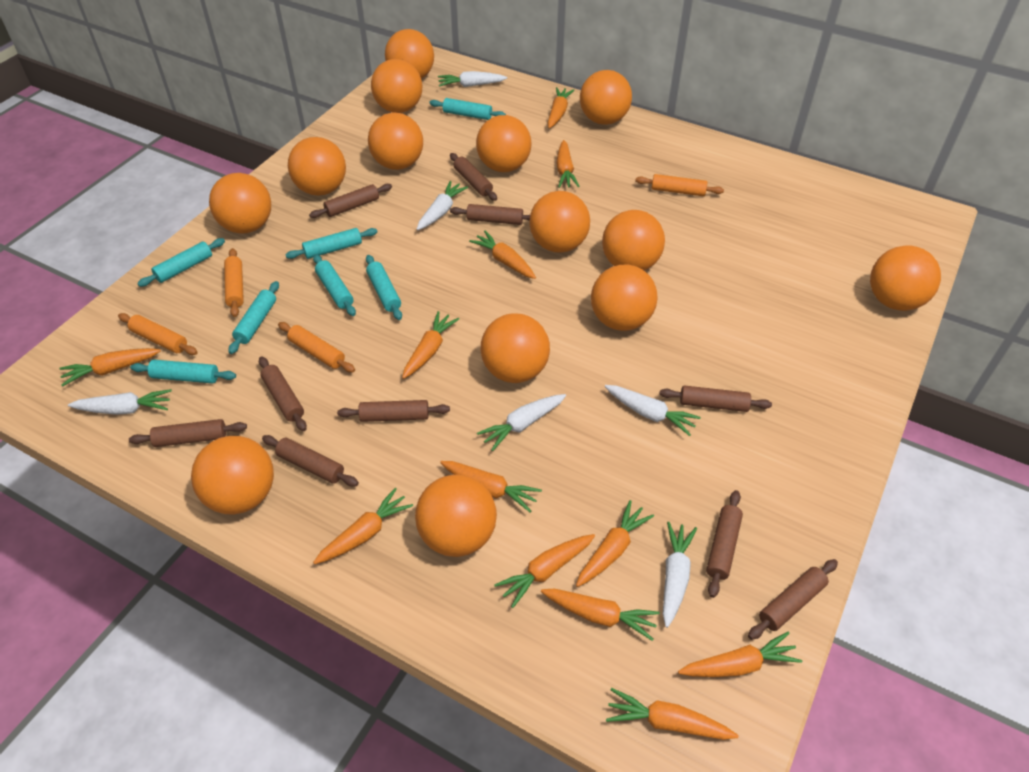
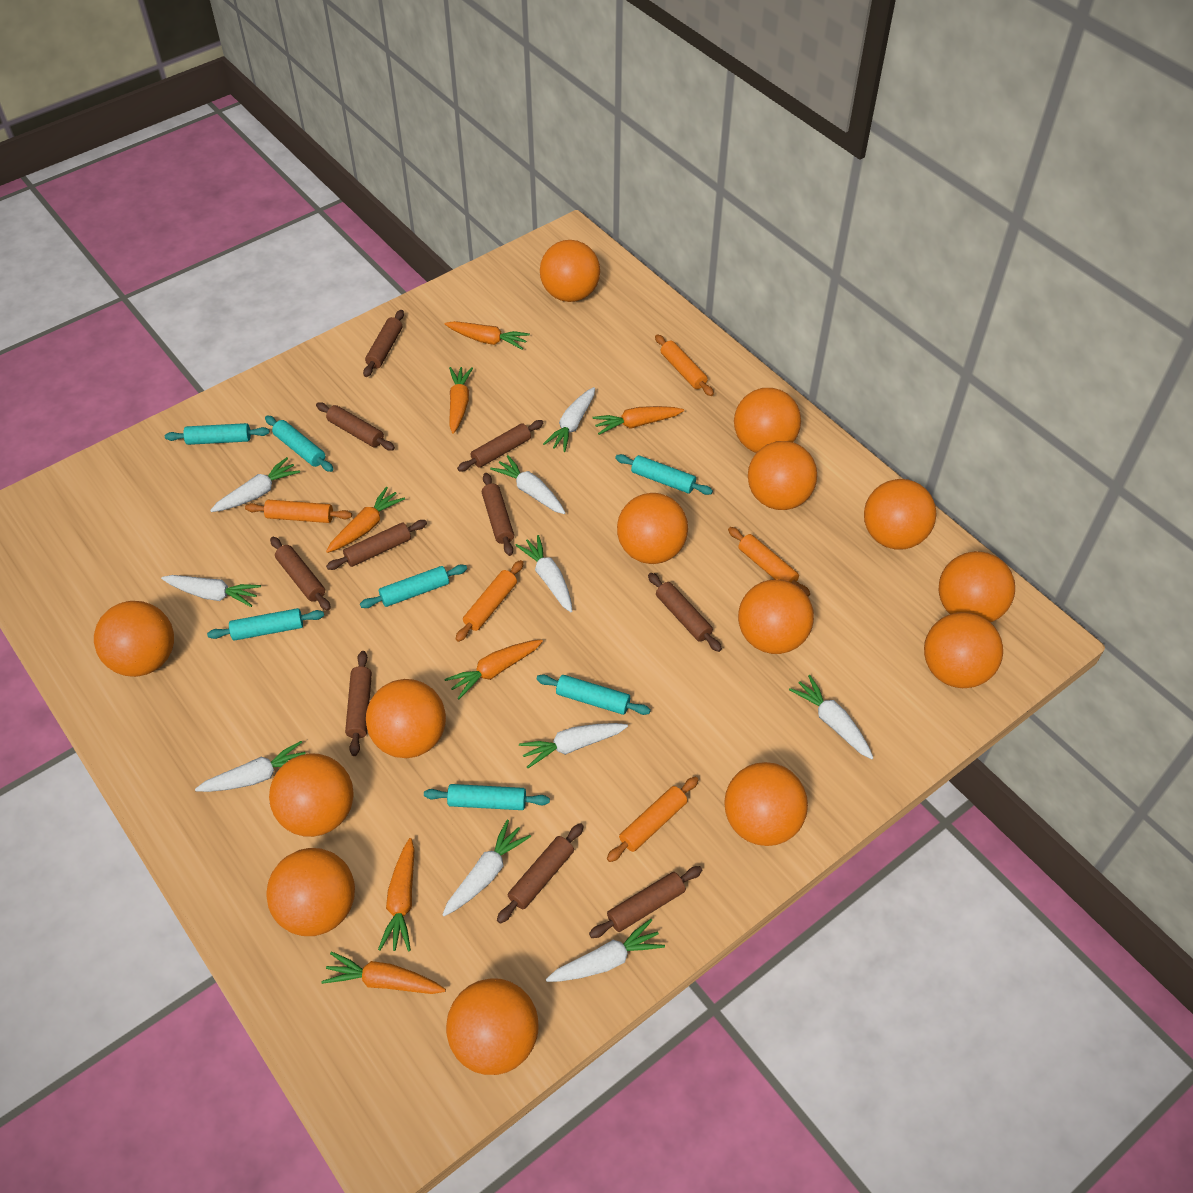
orange carrot: 12 -> 7
orange rolling pin: 4 -> 5
white carrot: 6 -> 10

